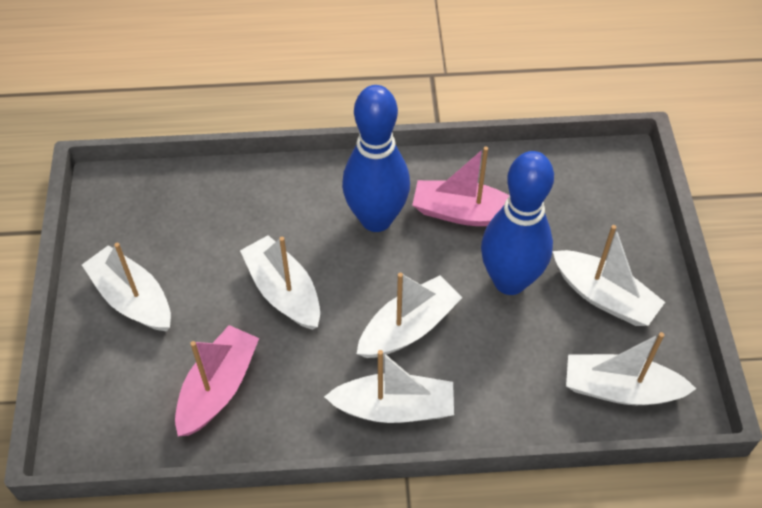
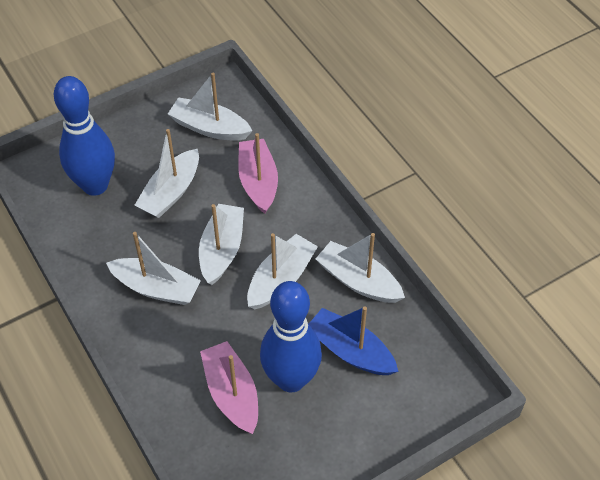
blue boat: 0 -> 1

